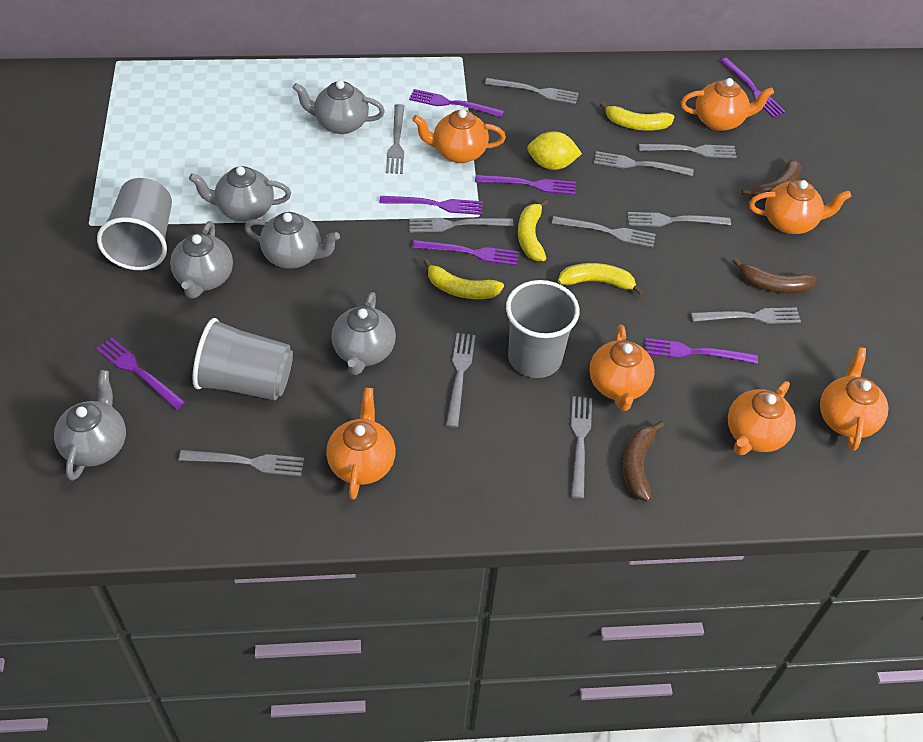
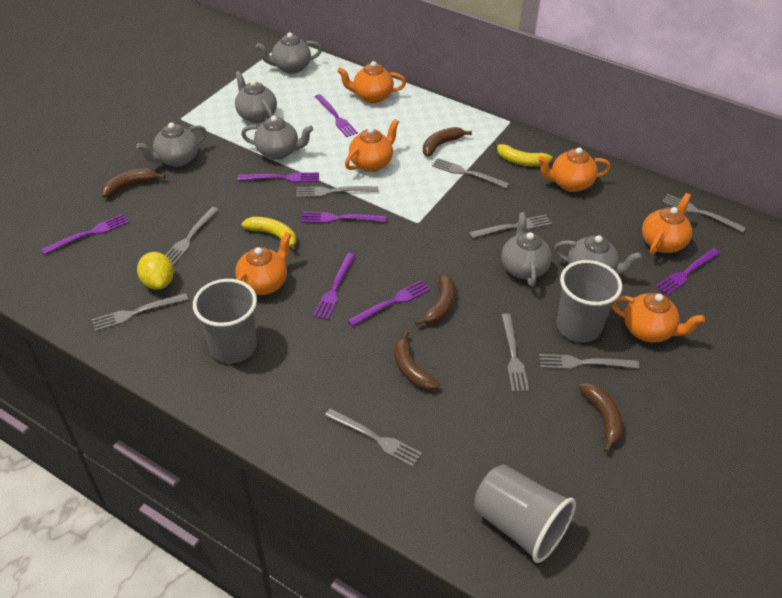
brown banana: 3 -> 5
grey fork: 11 -> 9
orange teapot: 7 -> 6
yellow banana: 4 -> 2

